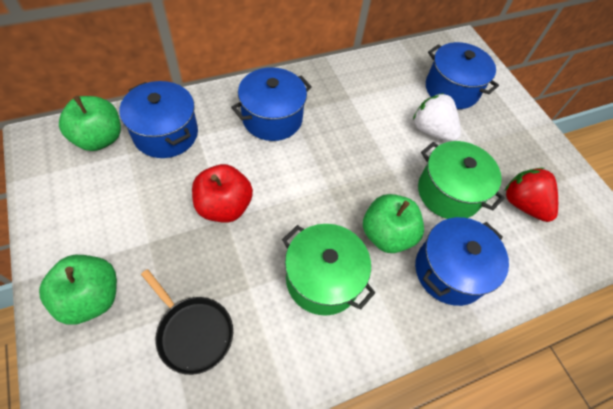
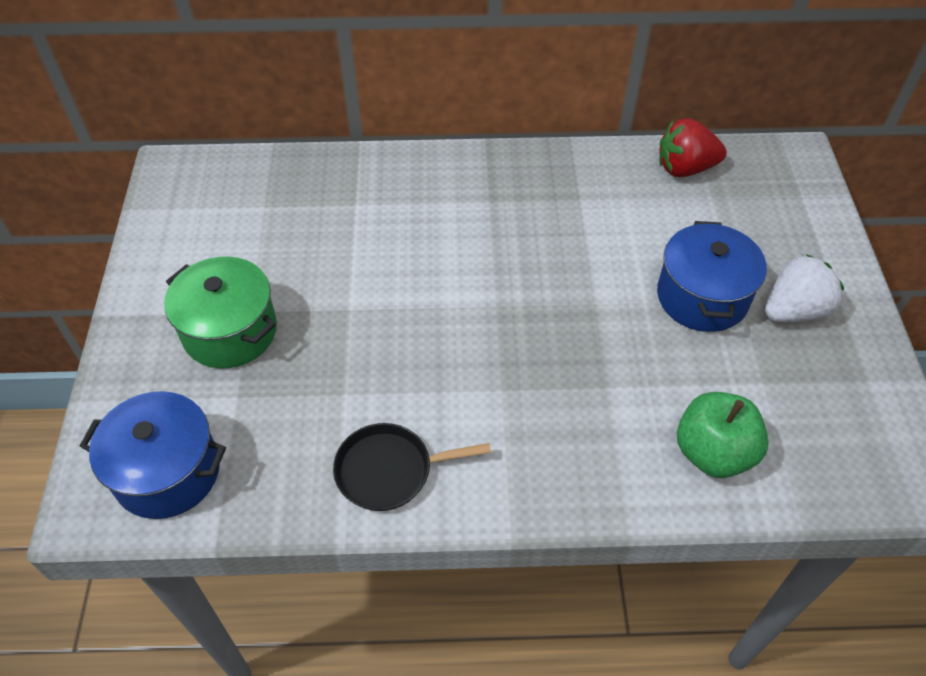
blue pot: 4 -> 2
green apple: 3 -> 1
green pot: 2 -> 1
red apple: 1 -> 0

